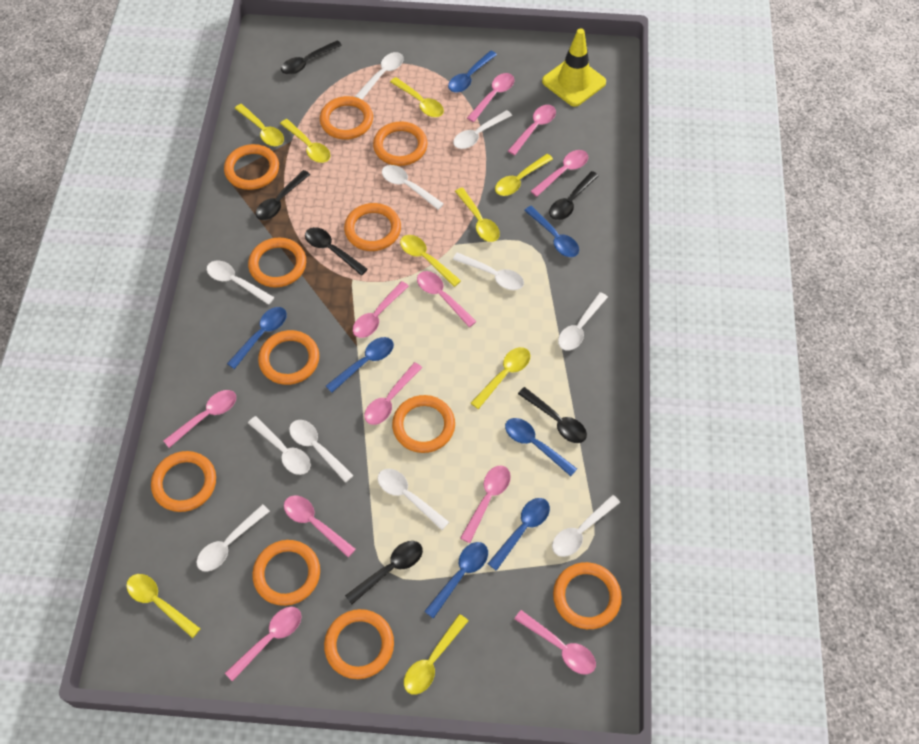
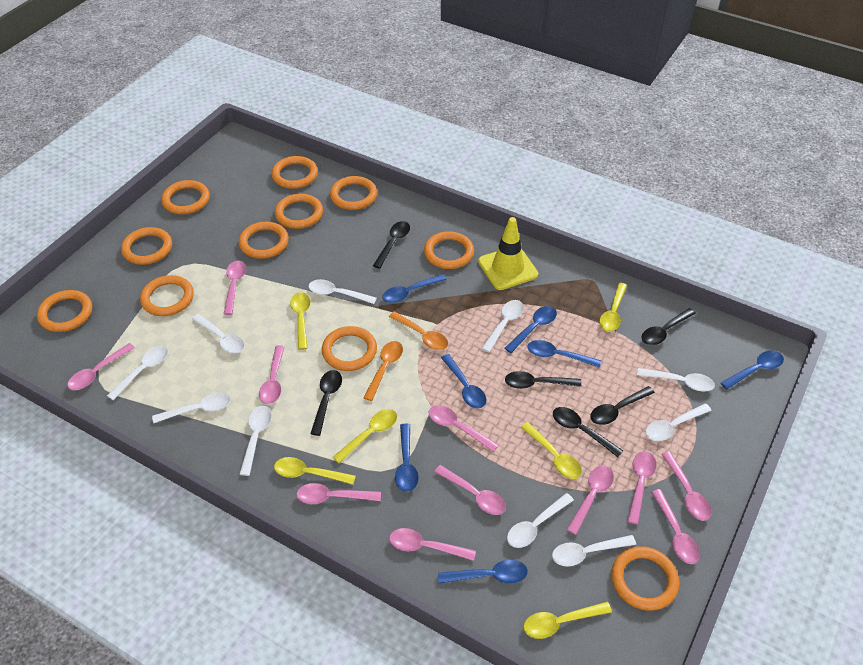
orange spoon: 0 -> 2
white spoon: 11 -> 10
yellow spoon: 9 -> 6

